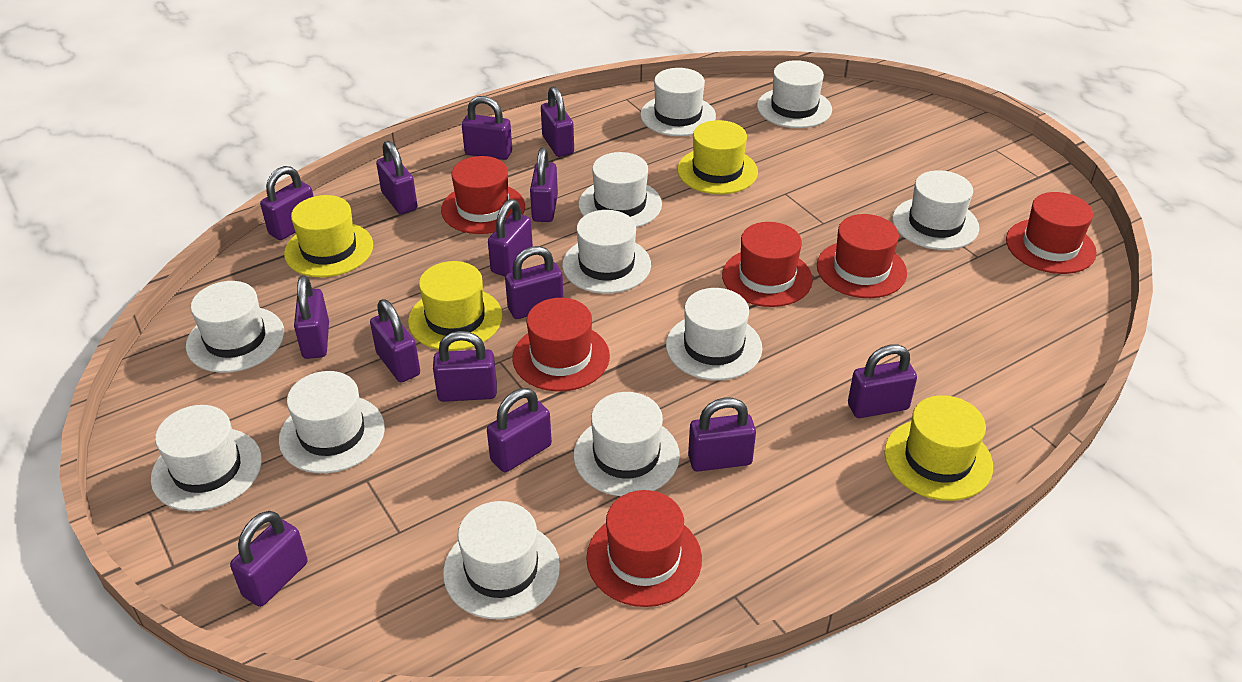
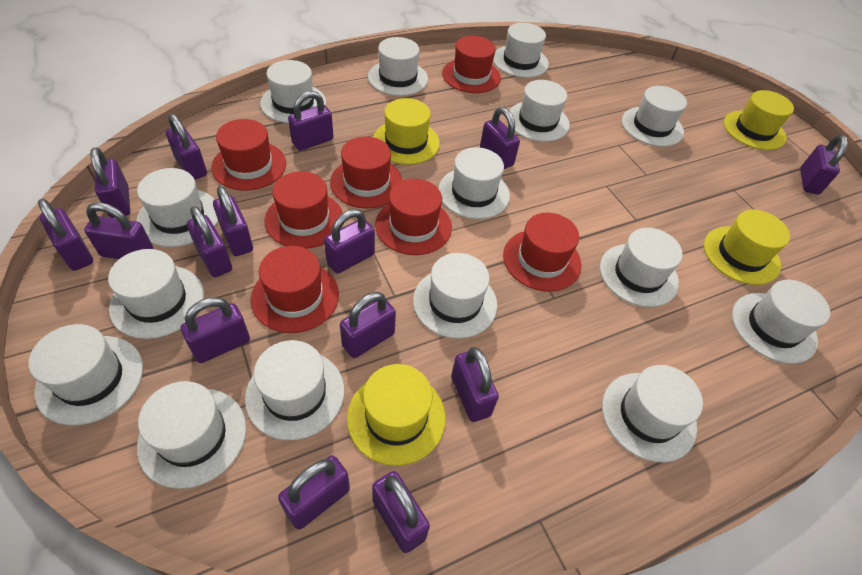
purple padlock: 14 -> 15
red hat: 6 -> 7
white hat: 11 -> 15

